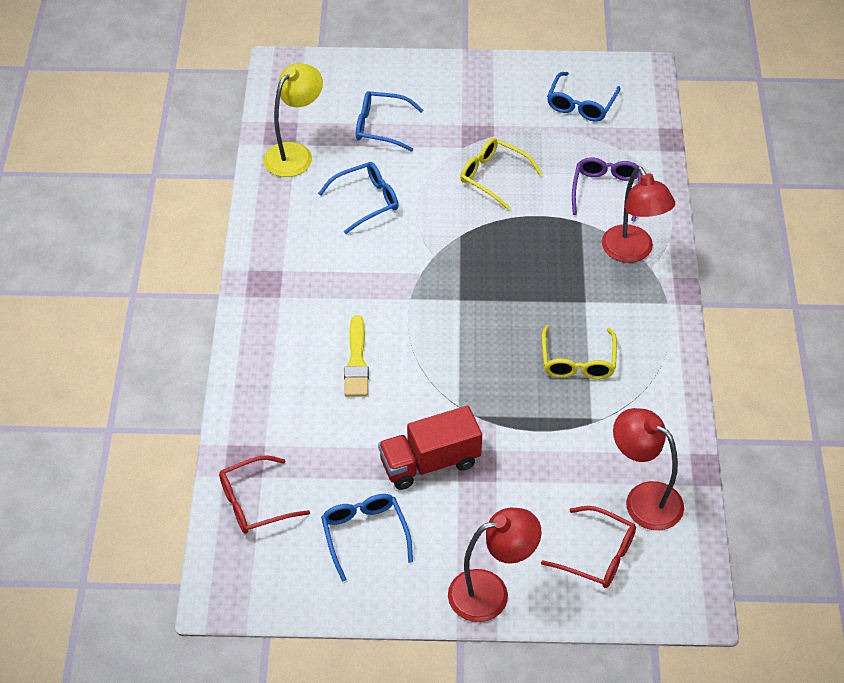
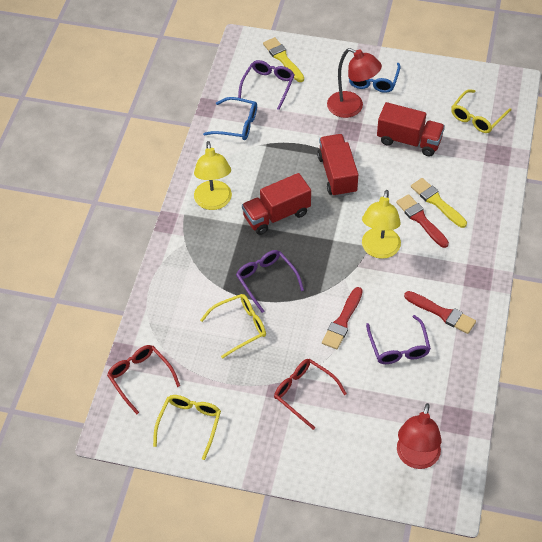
blue glasses: 4 -> 2
purple glasses: 1 -> 3
red brush: 0 -> 3
red lamp: 3 -> 2
red truck: 1 -> 3
yellow brush: 1 -> 2
yellow glasses: 2 -> 3
yellow lamp: 1 -> 2

